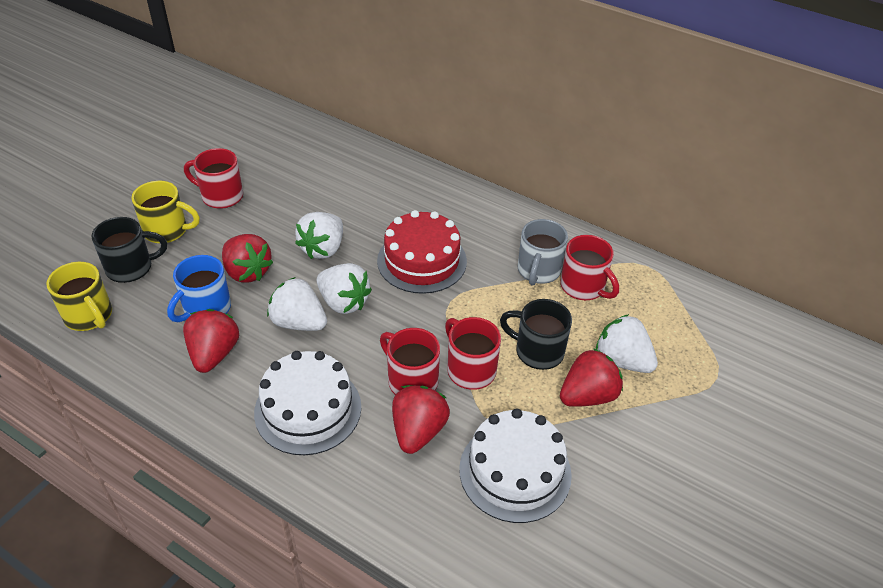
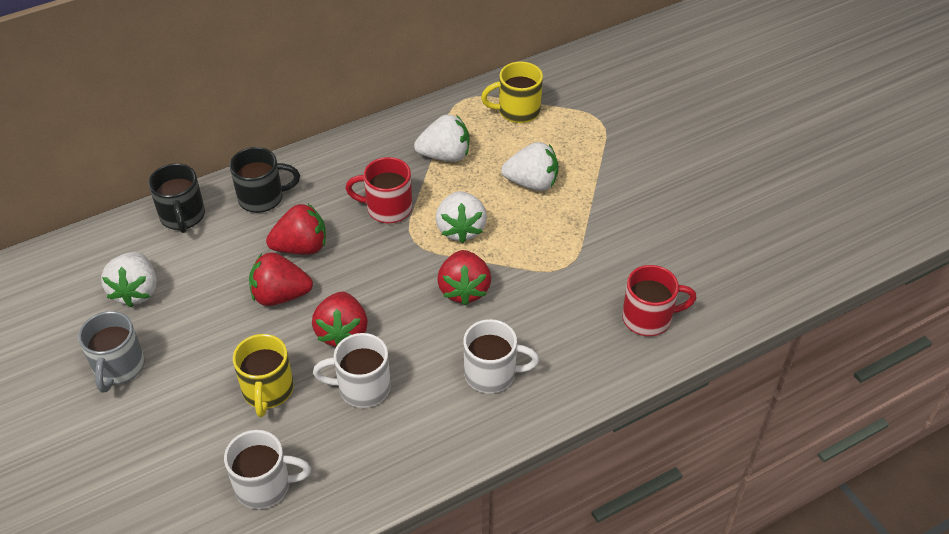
blue mug: 1 -> 0
red cake: 1 -> 0
red mug: 4 -> 2
white cake: 2 -> 0
white mug: 0 -> 3

